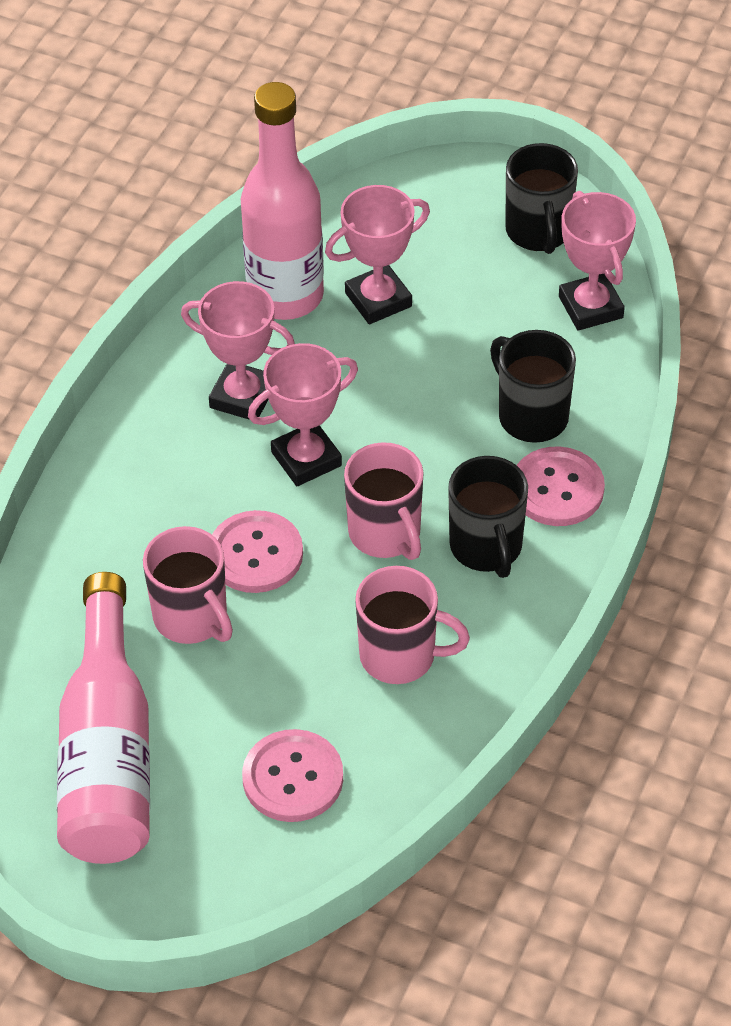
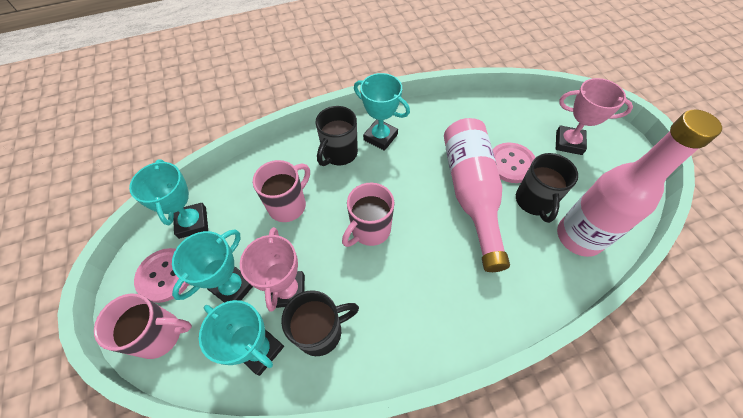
pink button: 3 -> 2
pink trophy: 4 -> 2
turquoise trophy: 0 -> 4

